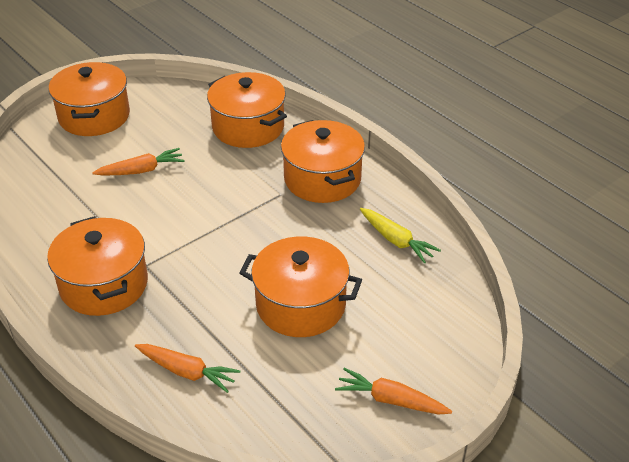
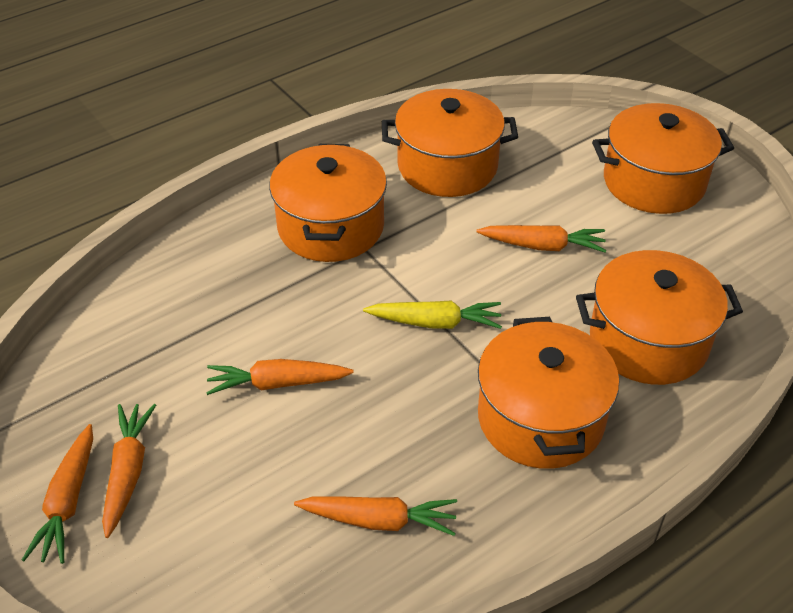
orange carrot: 3 -> 5

